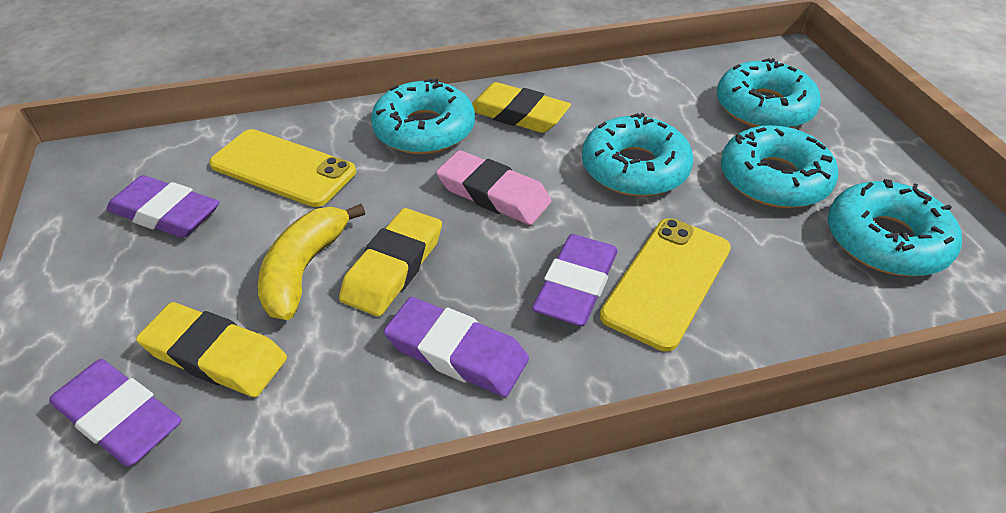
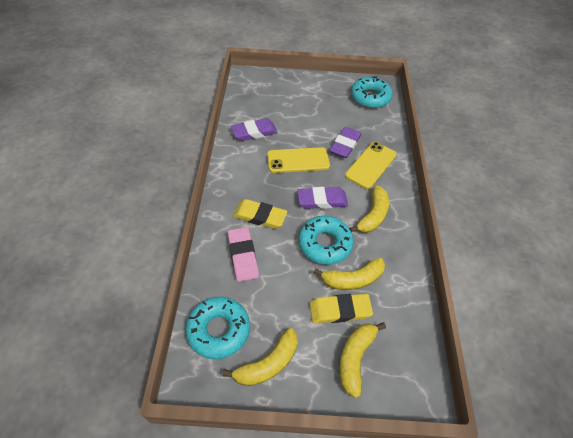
purple eraser: 4 -> 3
turquoise donut: 5 -> 3
yellow banana: 1 -> 4
yellow eraser: 3 -> 2

